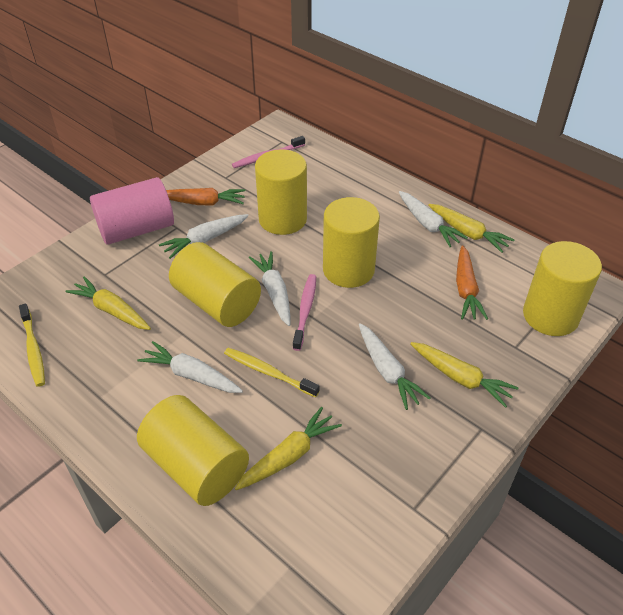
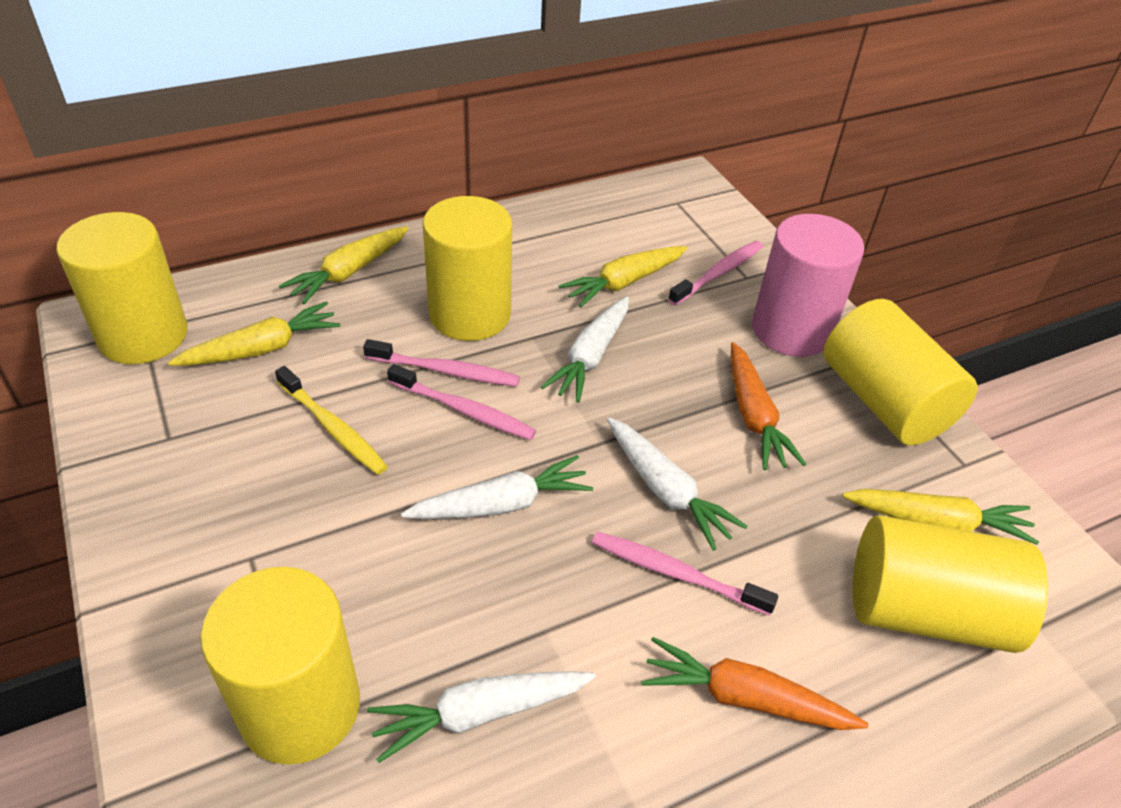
pink toothbrush: 2 -> 4
white carrot: 5 -> 4
yellow toothbrush: 2 -> 1

